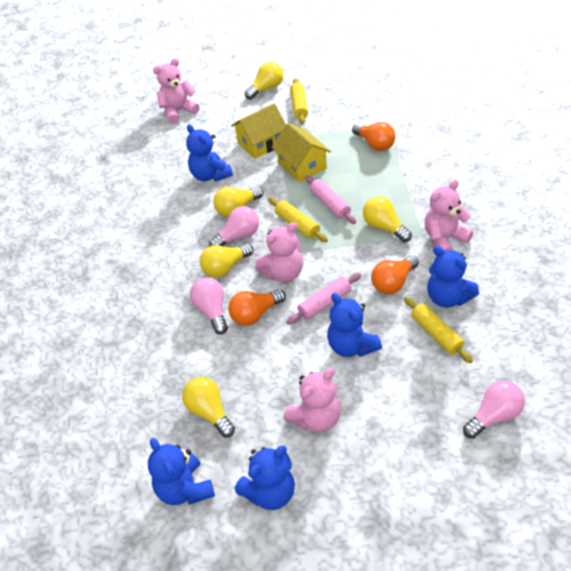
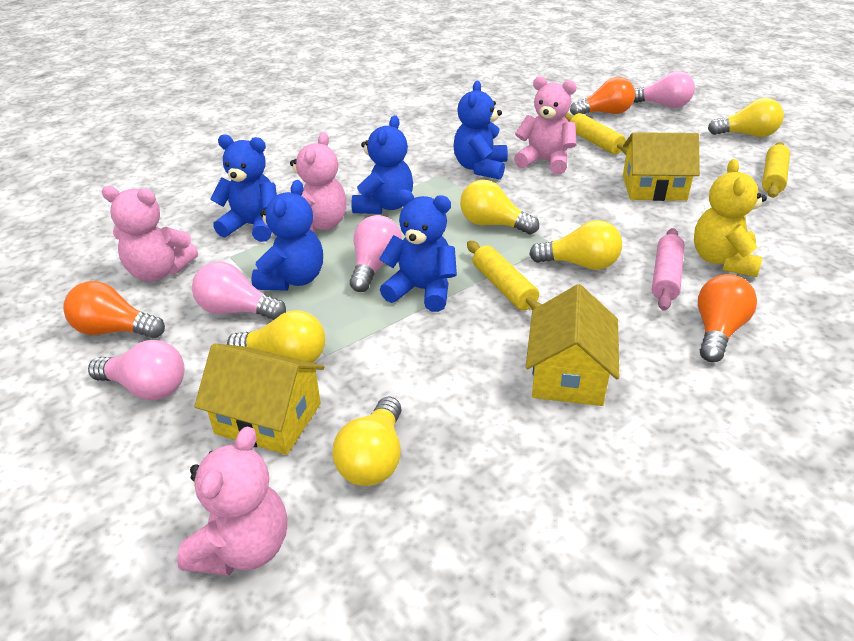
pink light bulb: 3 -> 4
pink rolling pin: 2 -> 1
yellow house: 2 -> 3
yellow teddy bear: 0 -> 1

